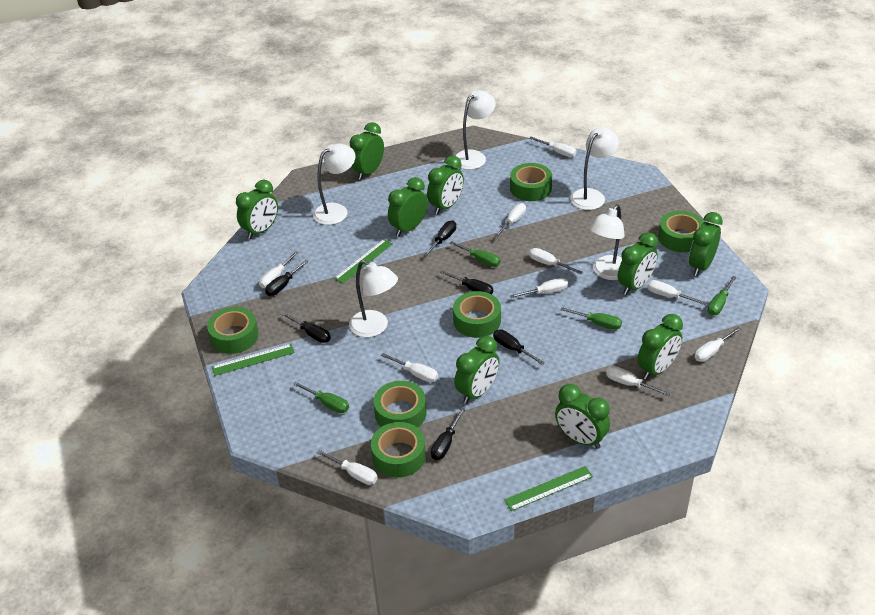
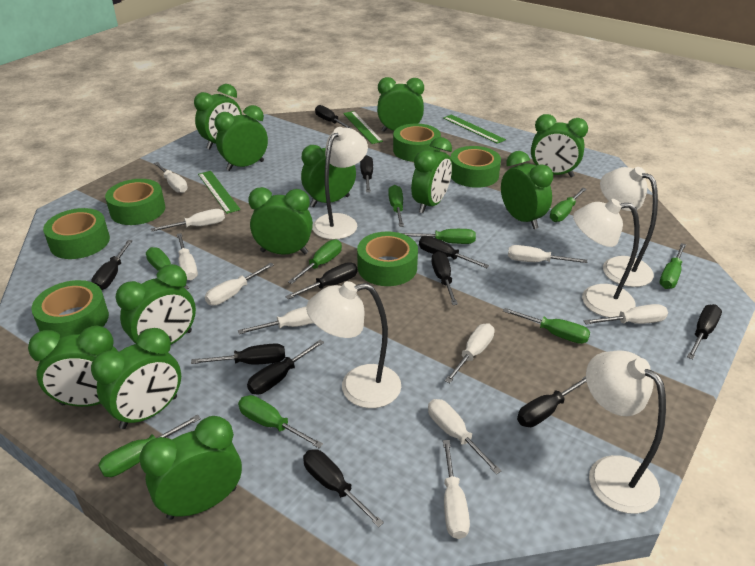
black screwdriver: 6 -> 11
green clock: 9 -> 12
green screwdriver: 4 -> 9

